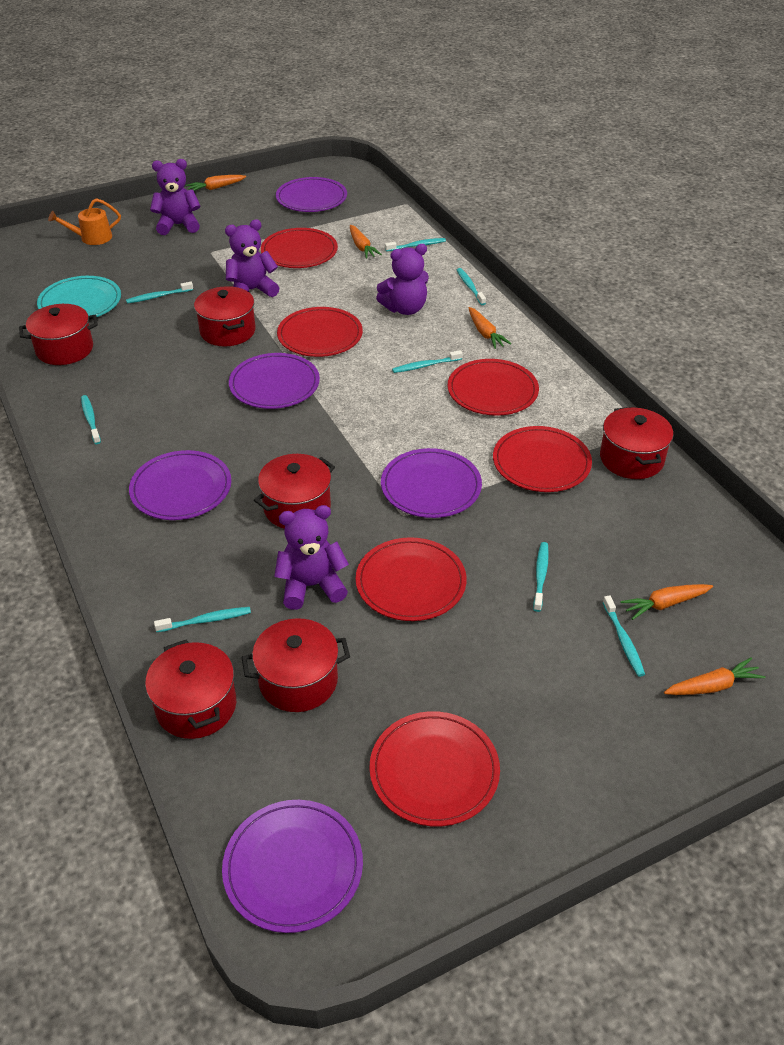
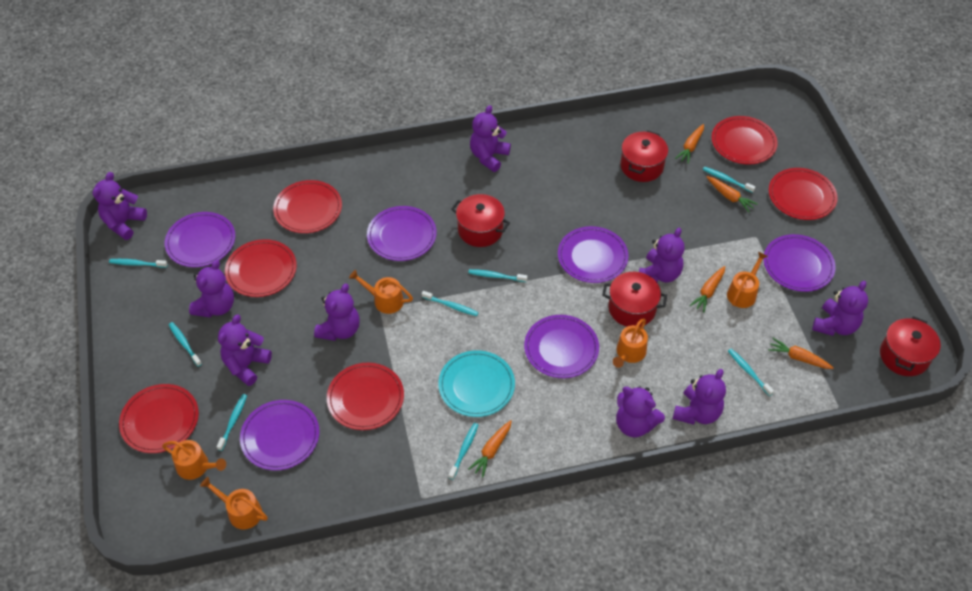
orange watering can: 1 -> 5
purple plate: 5 -> 6
purple teddy bear: 4 -> 9
red pot: 6 -> 4

